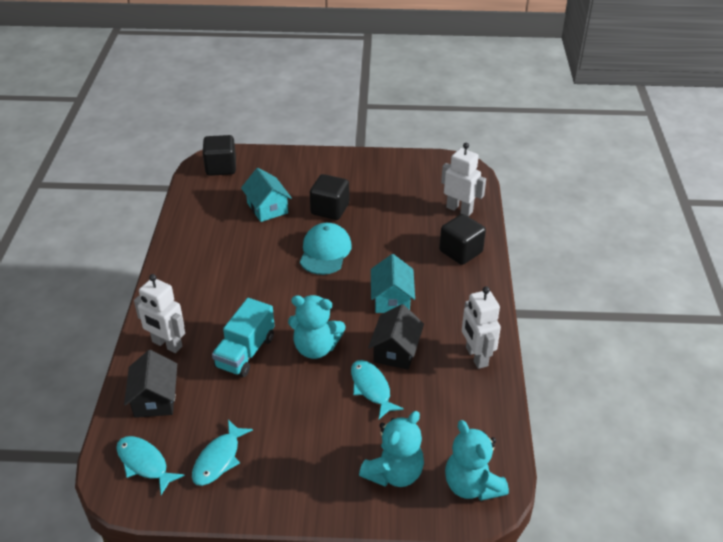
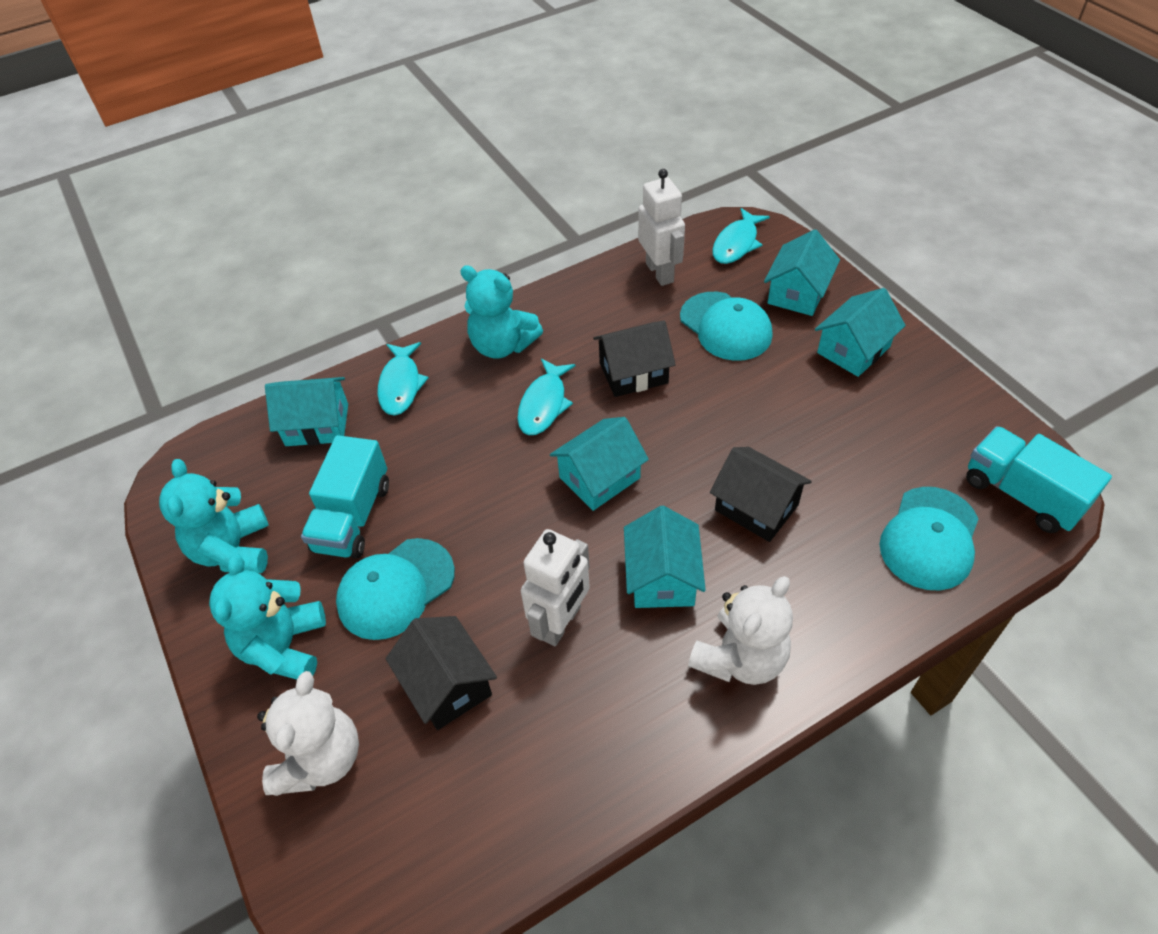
black cube: 3 -> 0
black house: 2 -> 3
turquoise cap: 1 -> 3
turquoise house: 2 -> 5
turquoise truck: 1 -> 2
white robot: 3 -> 2
white teddy bear: 0 -> 2

